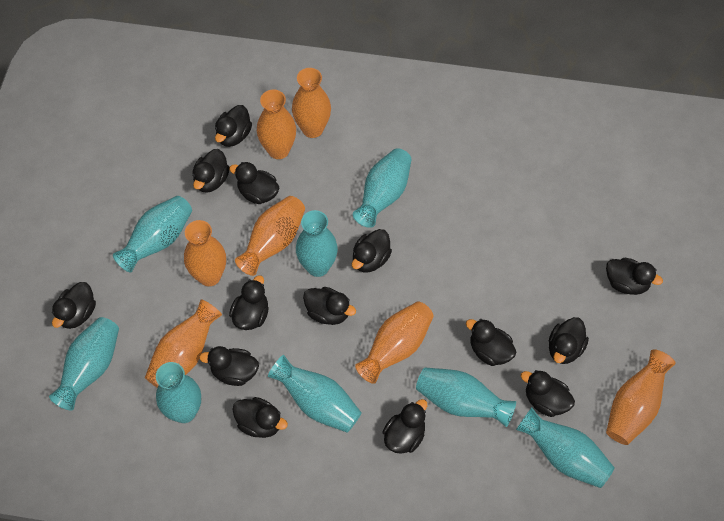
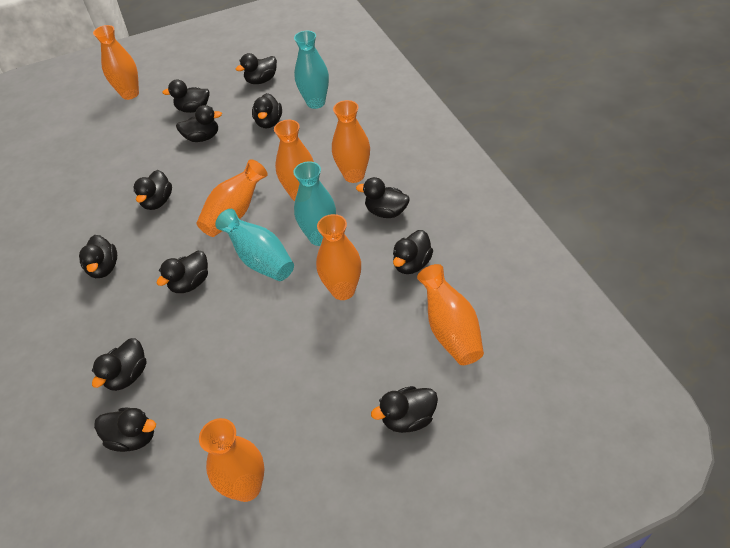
black duck: 14 -> 12
turquoise vase: 8 -> 3

